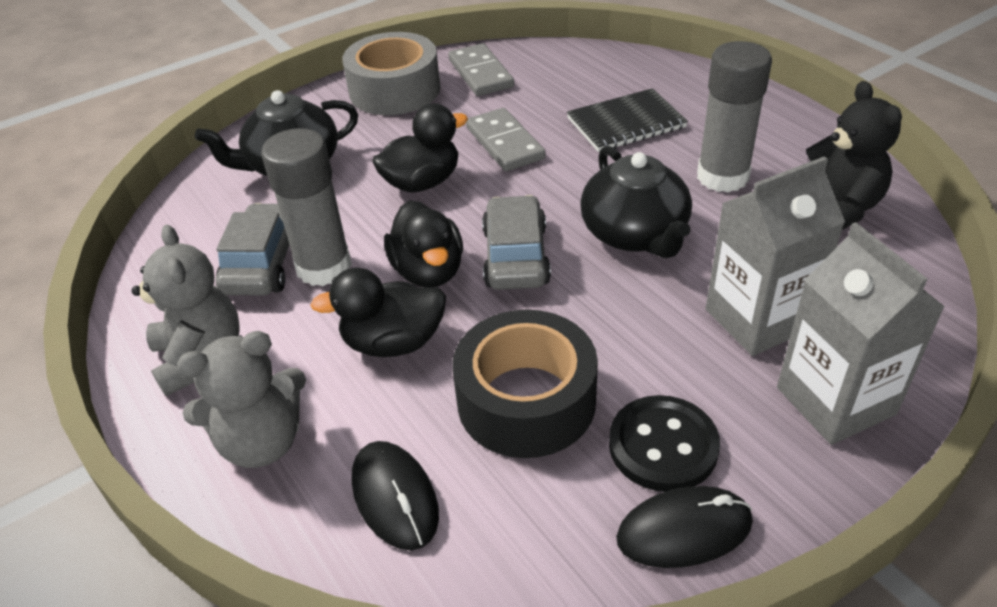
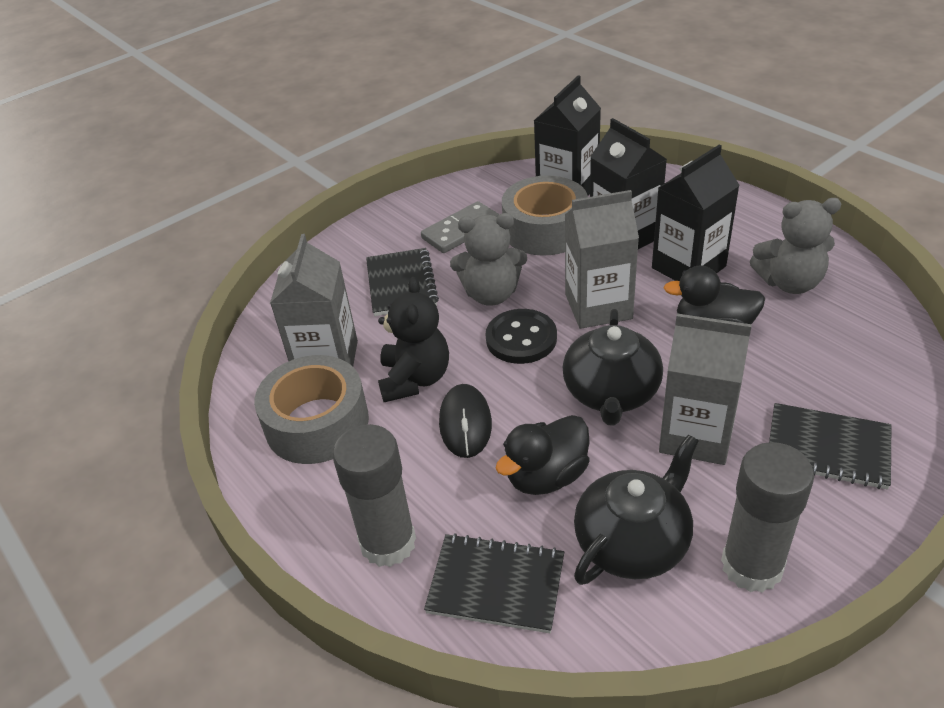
black carton: 0 -> 3
black duck: 3 -> 2
black mouse: 2 -> 1
black notebook: 1 -> 3
black tape: 1 -> 0
grey car: 2 -> 0
grey carton: 2 -> 3
grey domino: 2 -> 1
grey tape: 1 -> 2

